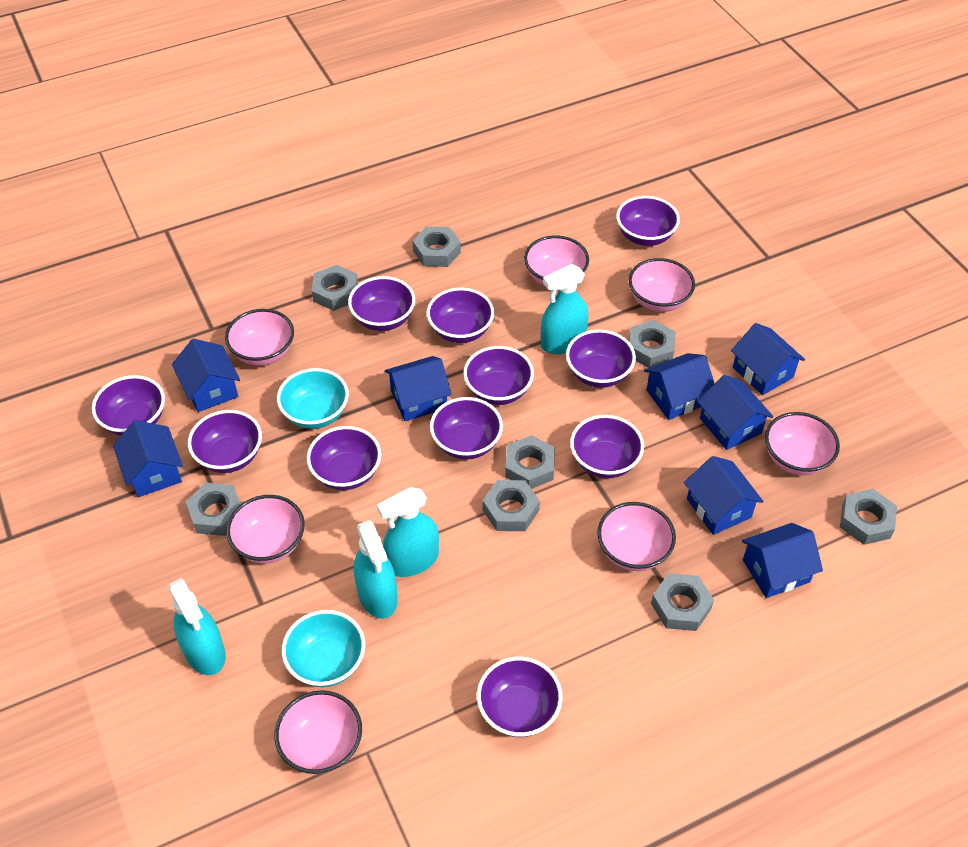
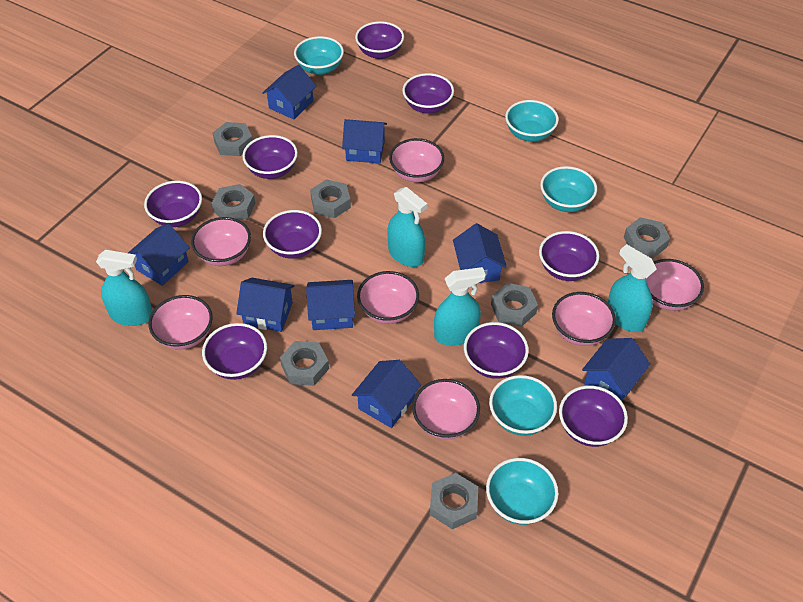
grey nut: 8 -> 7
purple bowl: 11 -> 9
turquoise bowl: 2 -> 5

